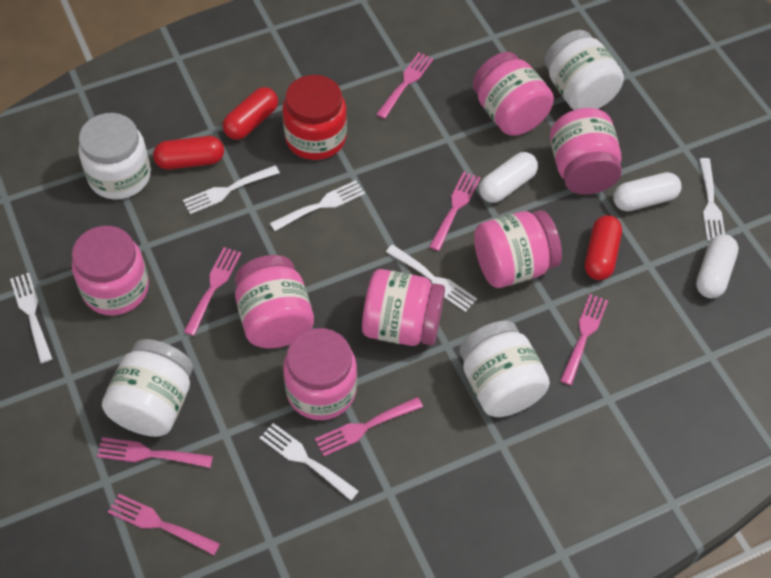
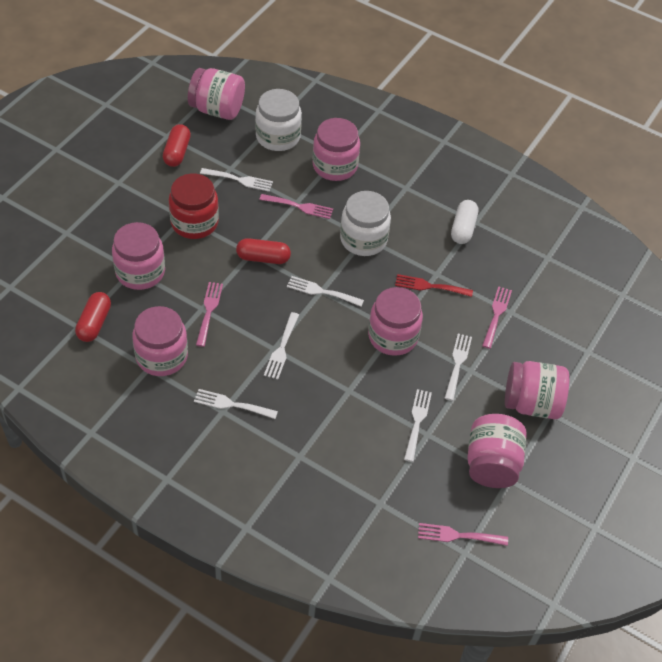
pink fork: 7 -> 4
red fork: 0 -> 1
white capsule: 3 -> 1
white jar: 4 -> 2

